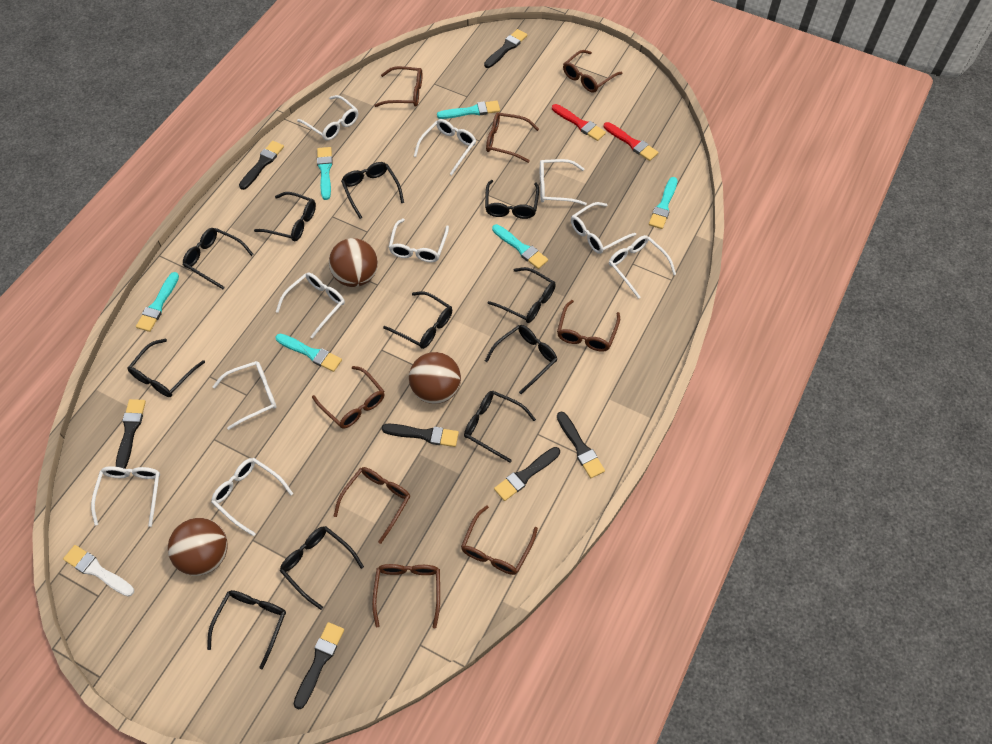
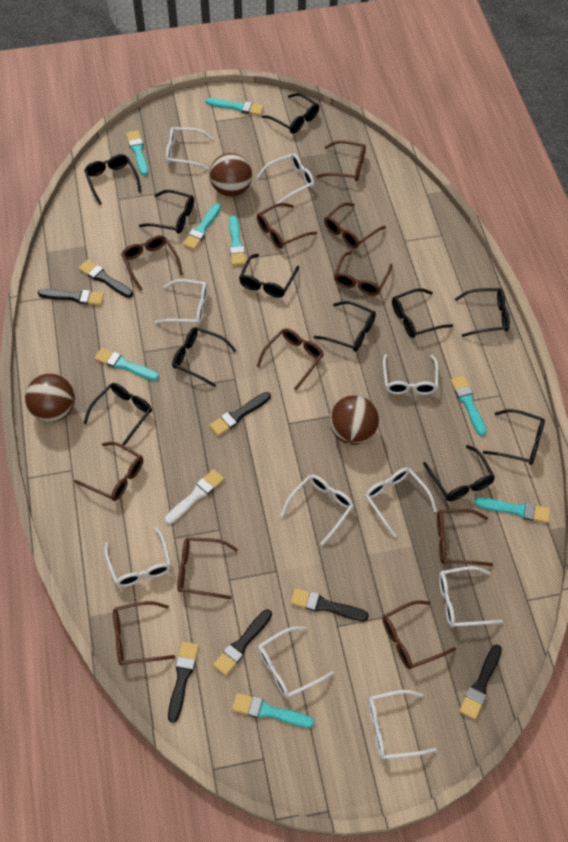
brown glasses: 8 -> 11
red brush: 2 -> 0
turquoise brush: 6 -> 8

